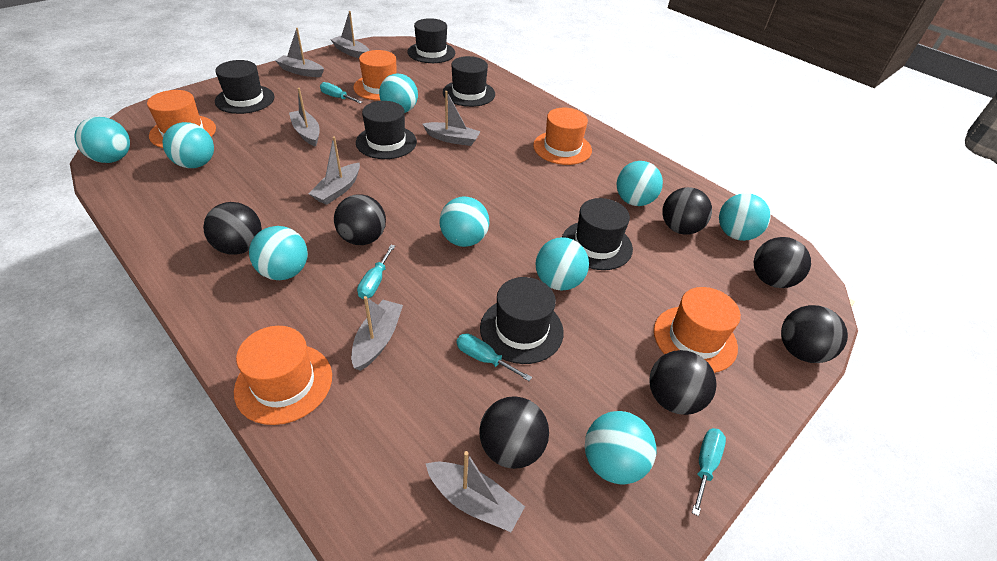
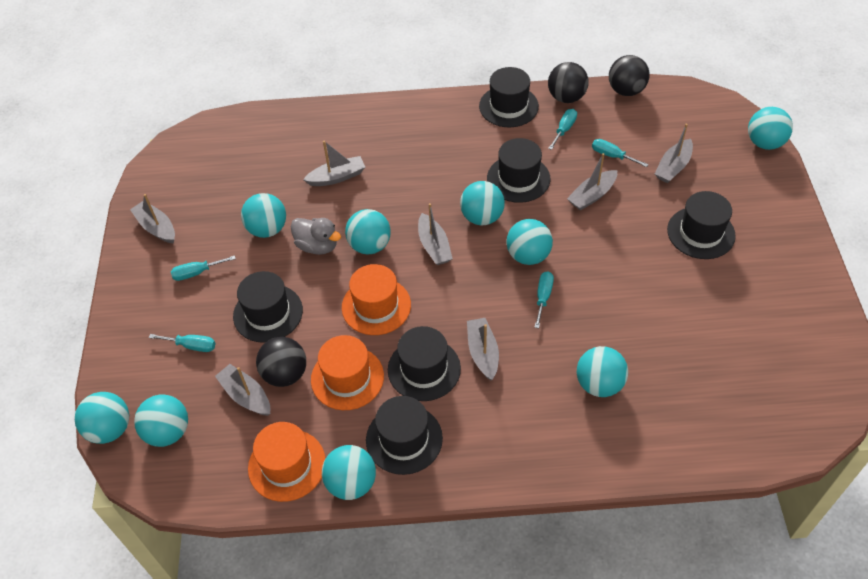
black ball: 7 -> 3
grey duck: 0 -> 1
orange hat: 5 -> 3
turquoise screwdriver: 4 -> 5

